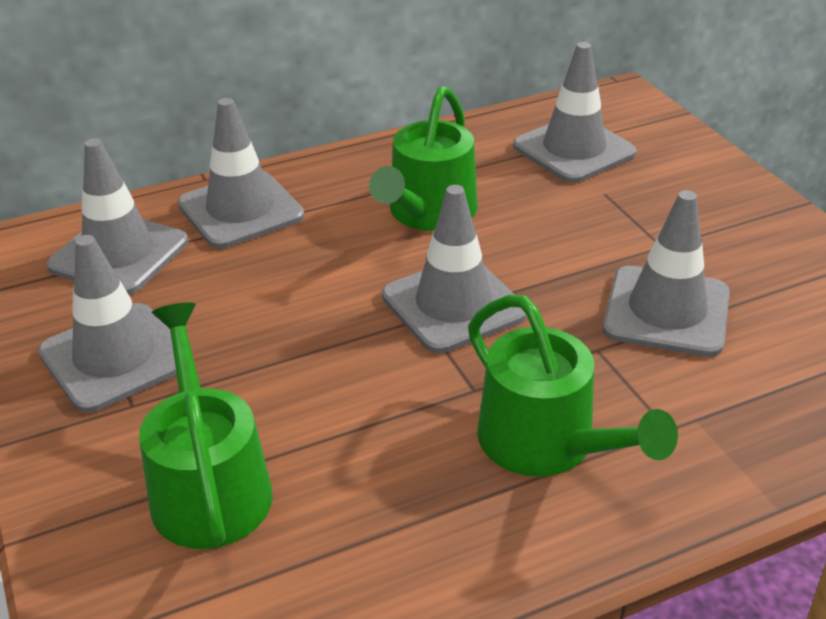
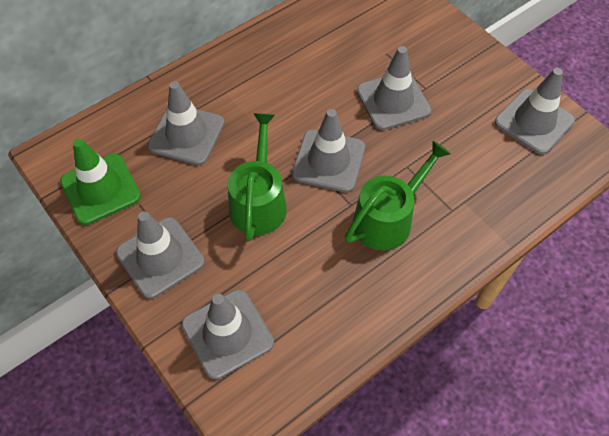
green traffic cone: 0 -> 1
green watering can: 3 -> 2

